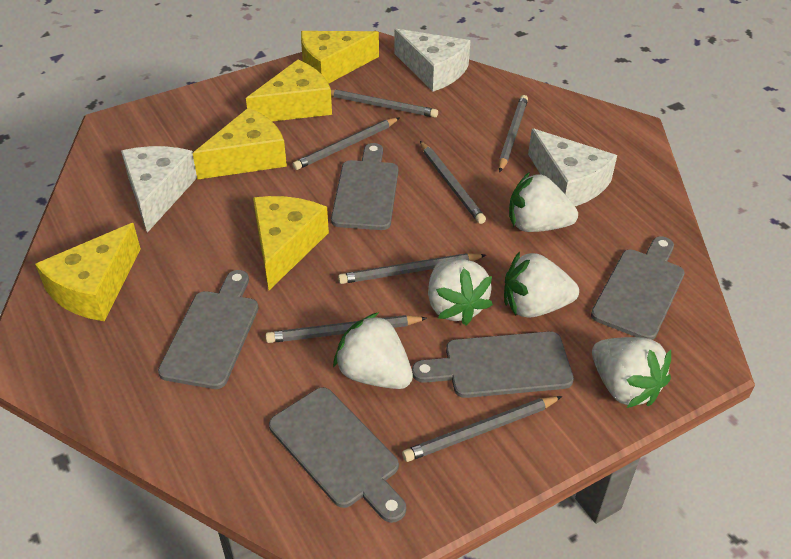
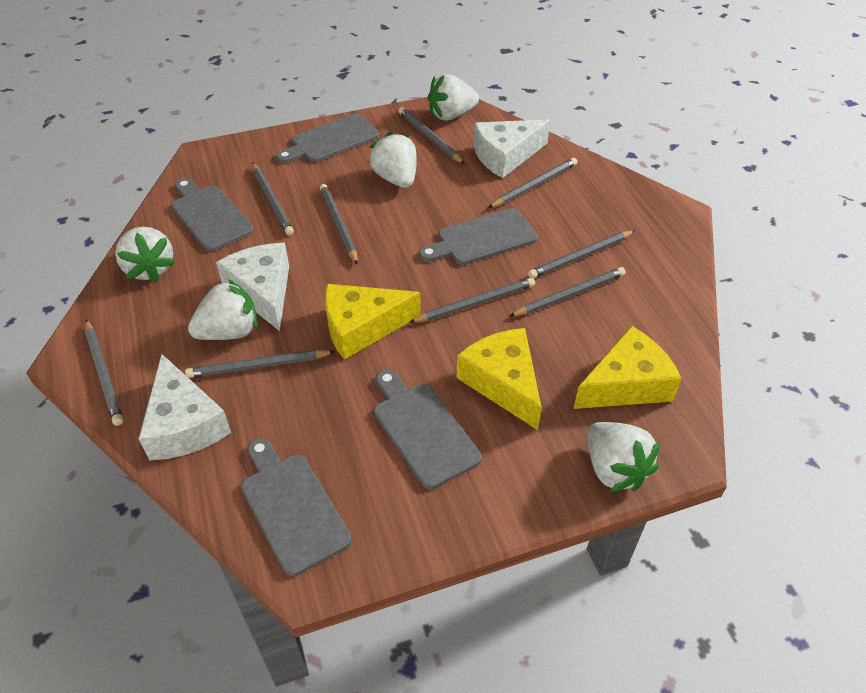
grey pencil: 7 -> 9
yellow cheese: 5 -> 3

